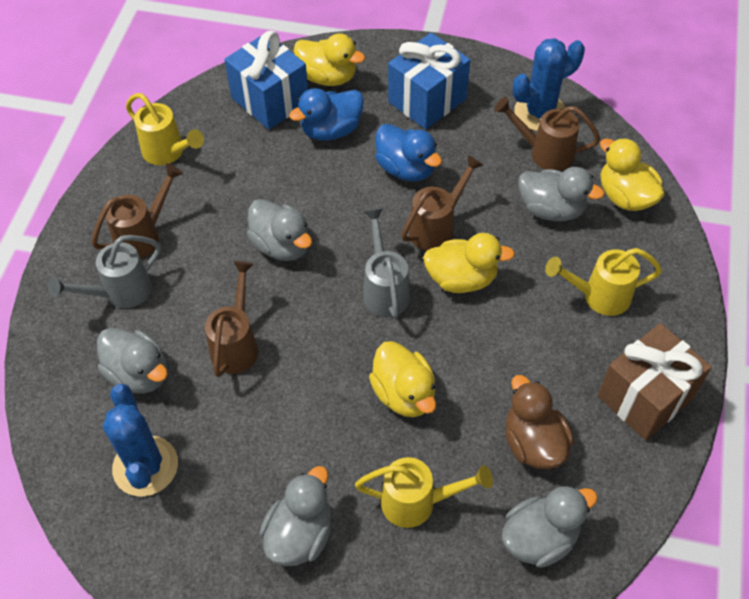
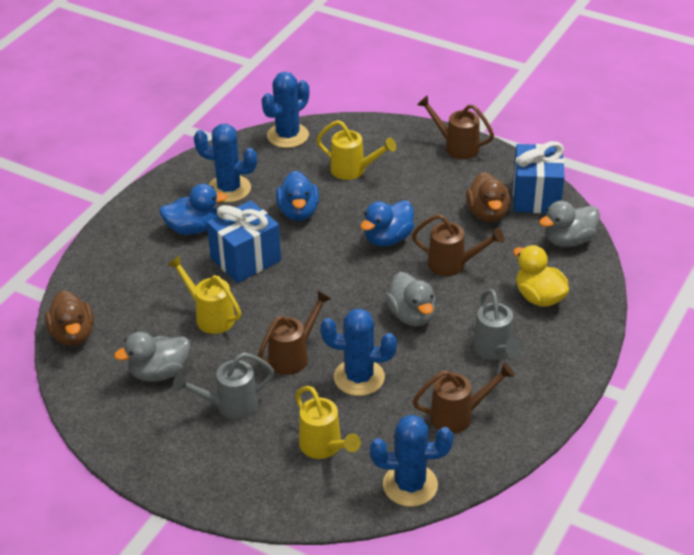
blue cactus: 2 -> 4
blue duck: 2 -> 3
brown duck: 1 -> 2
brown gift: 1 -> 0
grey duck: 5 -> 3
yellow duck: 4 -> 1

